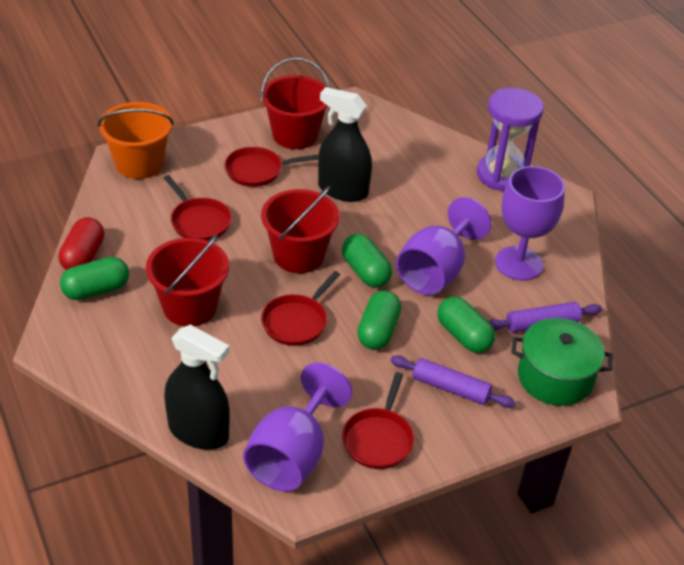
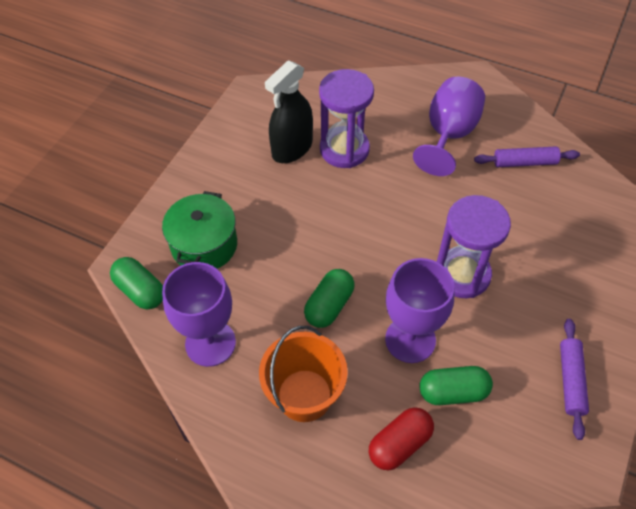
black spray bottle: 2 -> 1
green capsule: 4 -> 3
purple hourglass: 1 -> 2
red bucket: 3 -> 0
red pan: 4 -> 0

